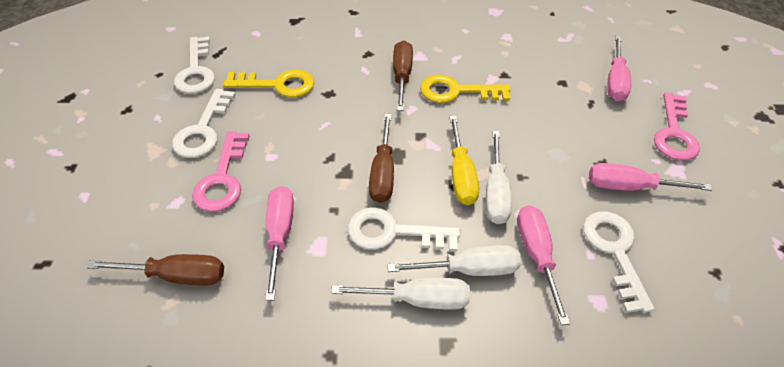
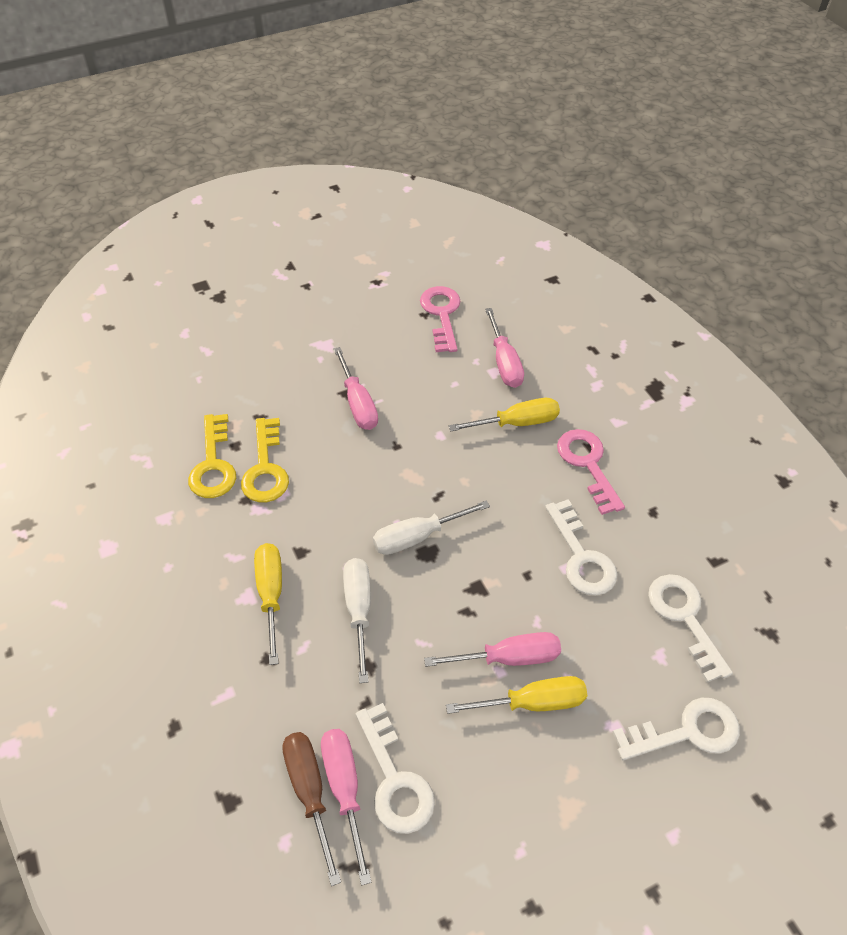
brown screwdriver: 3 -> 1
white screwdriver: 3 -> 2
yellow screwdriver: 1 -> 3

